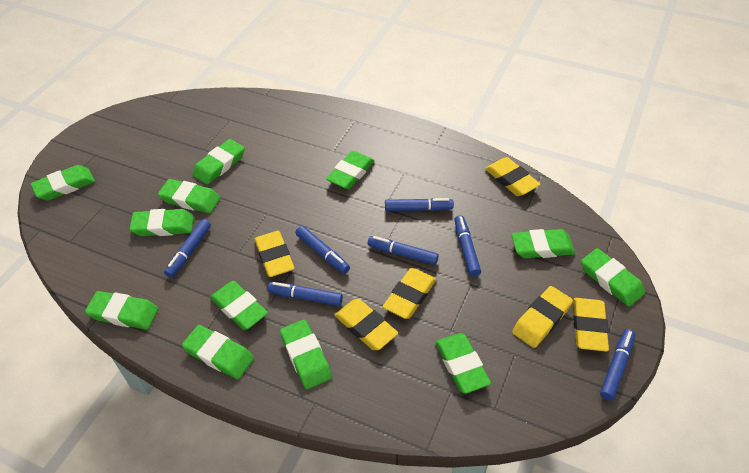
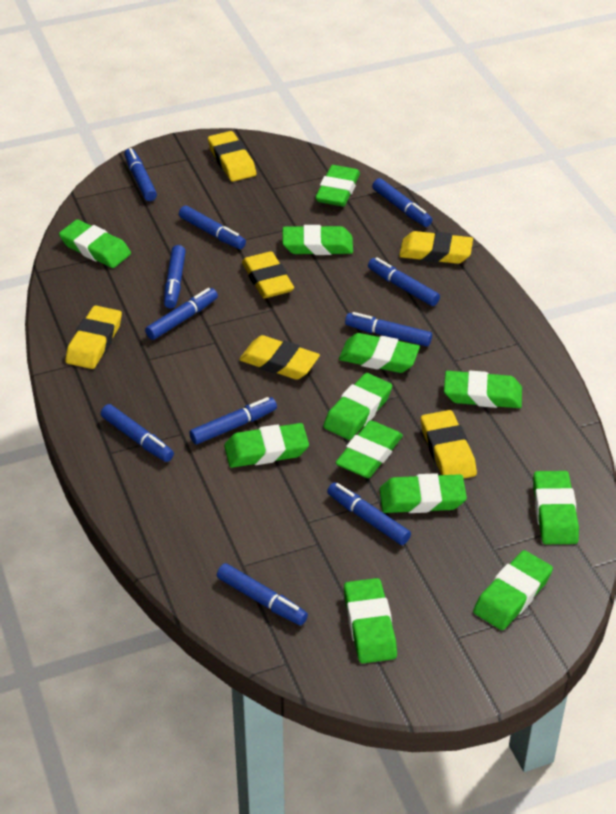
blue marker: 7 -> 11

